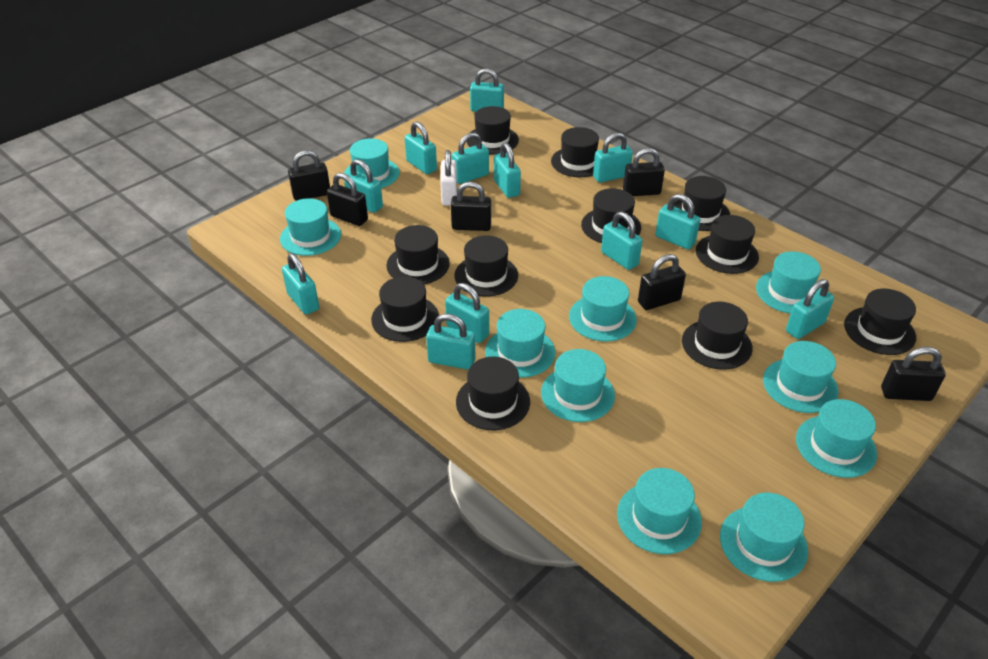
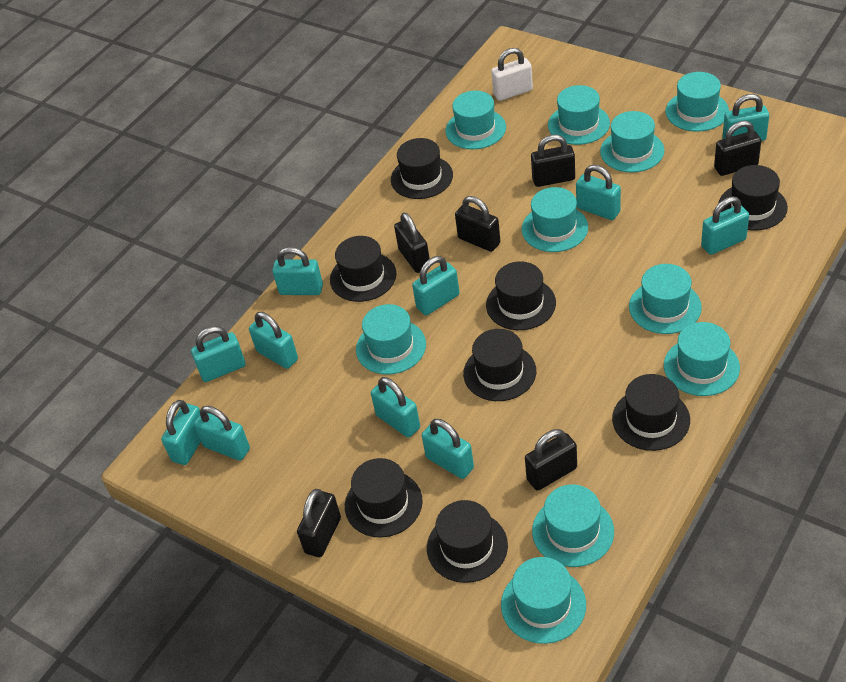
black hat: 11 -> 8
turquoise padlock: 12 -> 11

